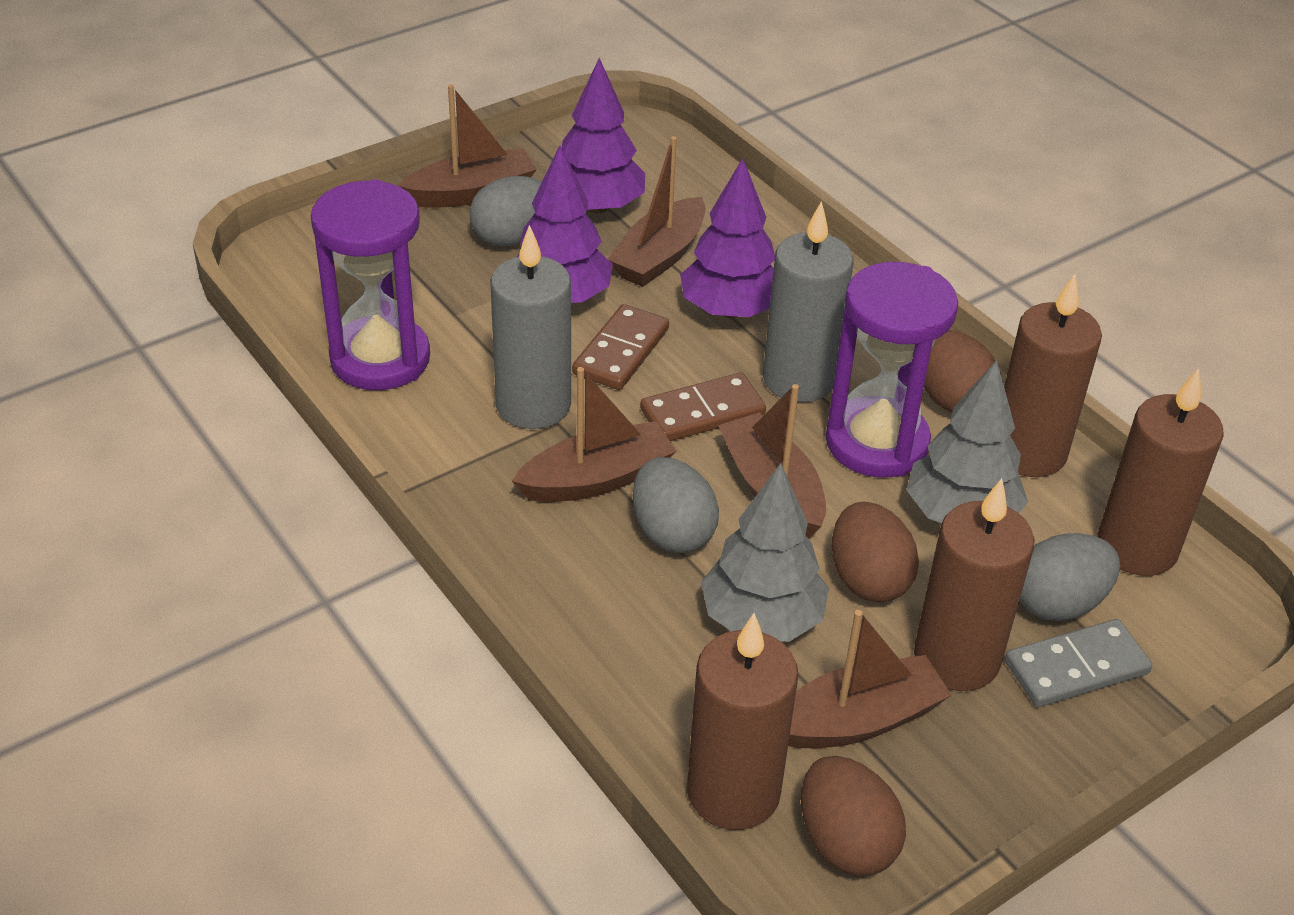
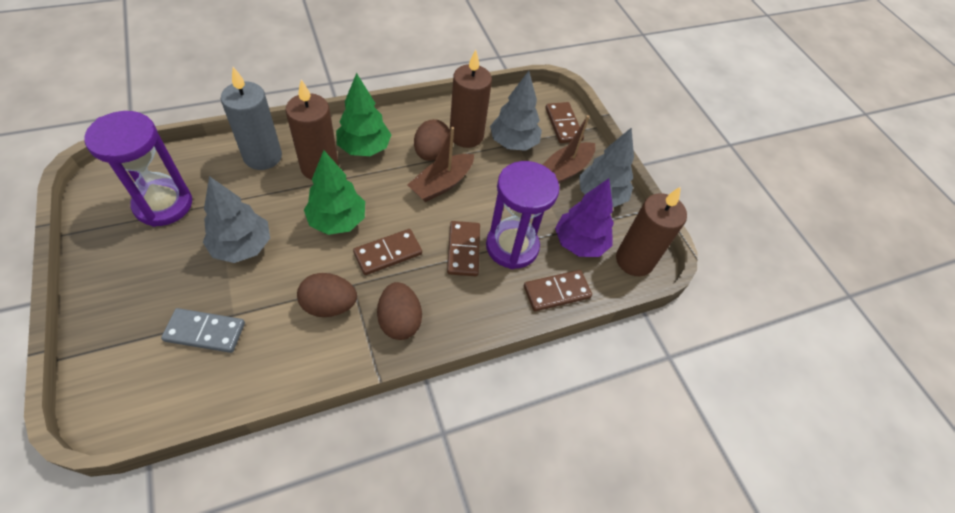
brown boat: 5 -> 2
brown candle: 4 -> 3
brown domino: 2 -> 4
green tree: 0 -> 2
grey candle: 2 -> 1
grey egg: 3 -> 0
grey tree: 2 -> 3
purple tree: 3 -> 1

